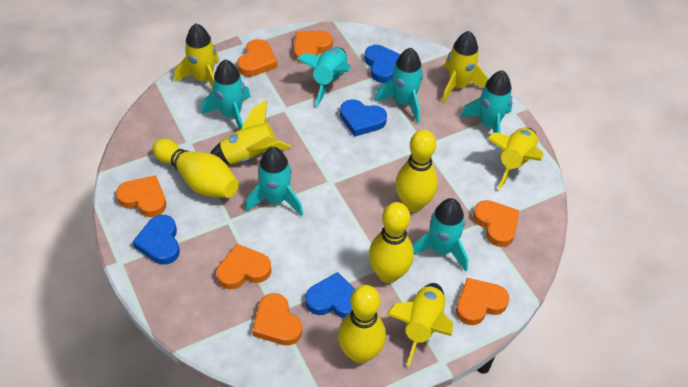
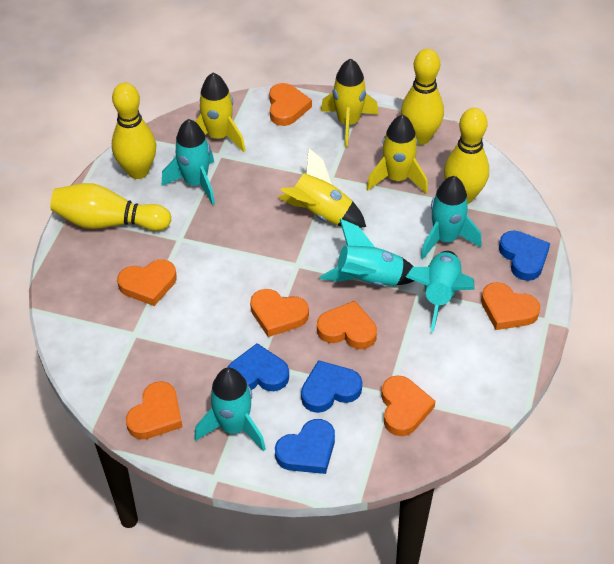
turquoise rocket: 6 -> 5
yellow rocket: 5 -> 4

